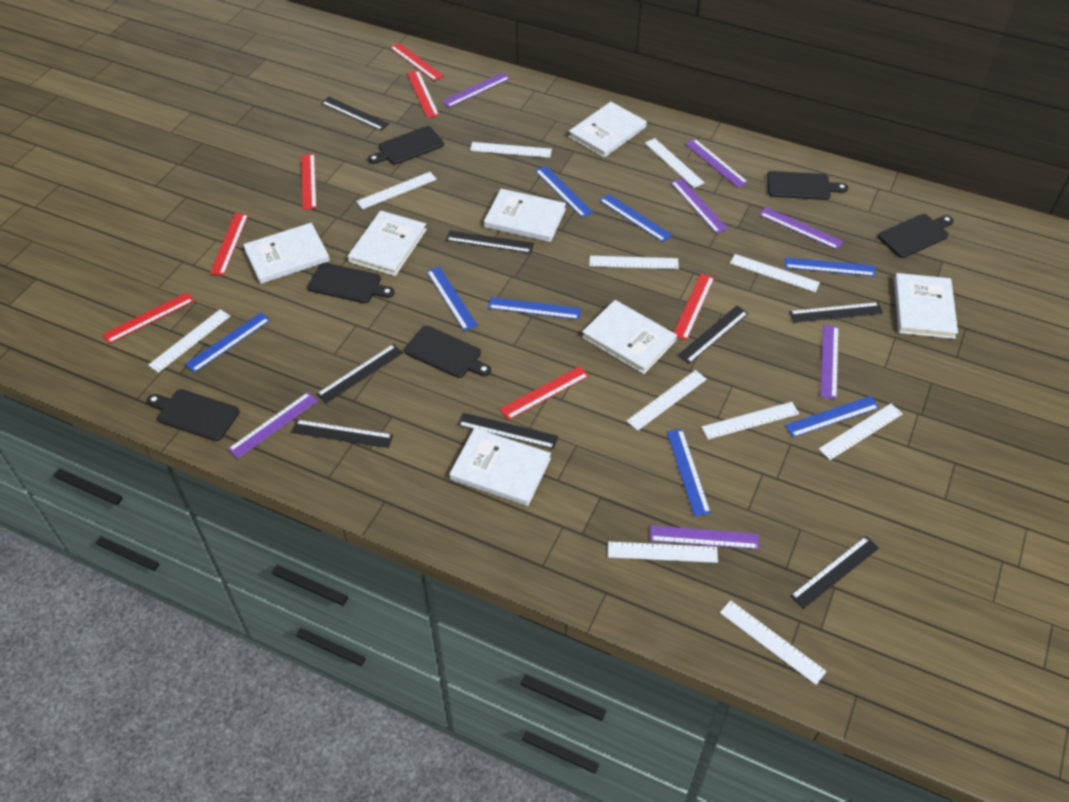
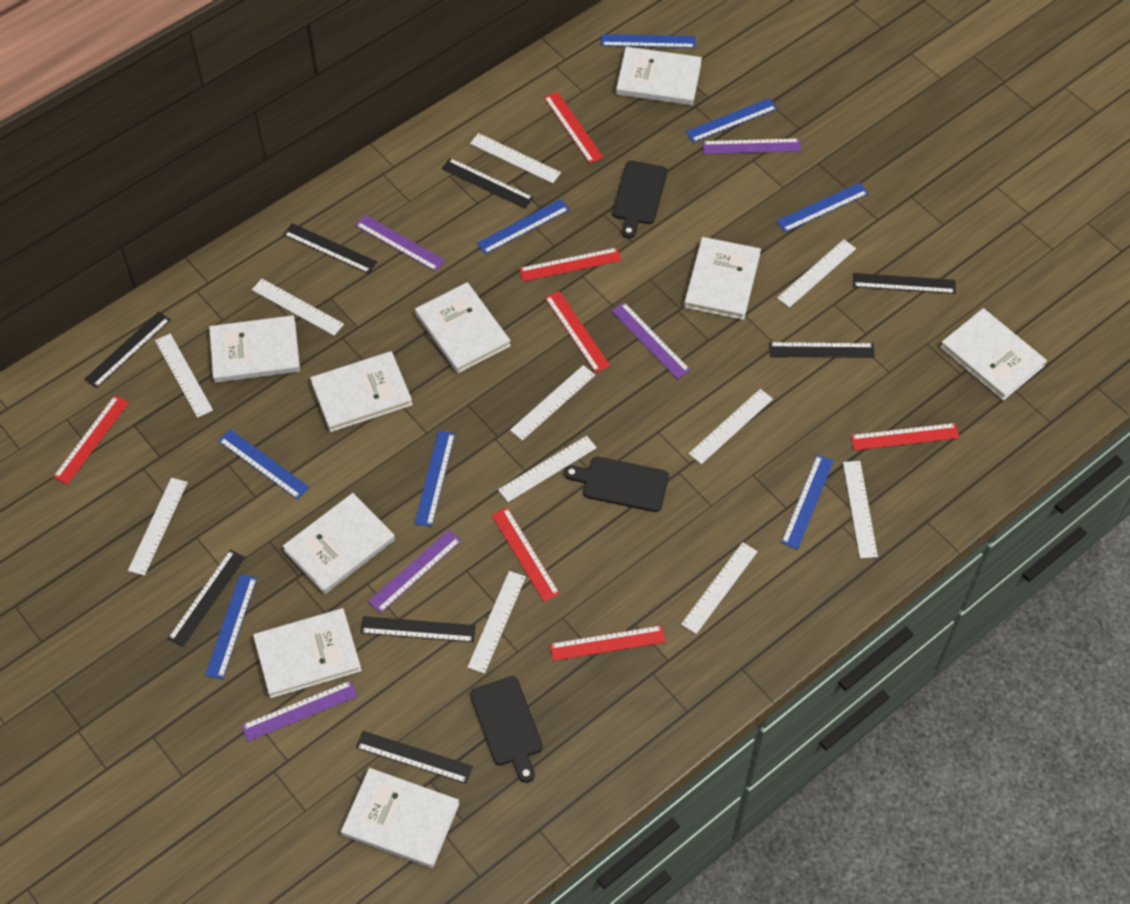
black cutting board: 6 -> 3
purple ruler: 7 -> 5
white book: 7 -> 9

